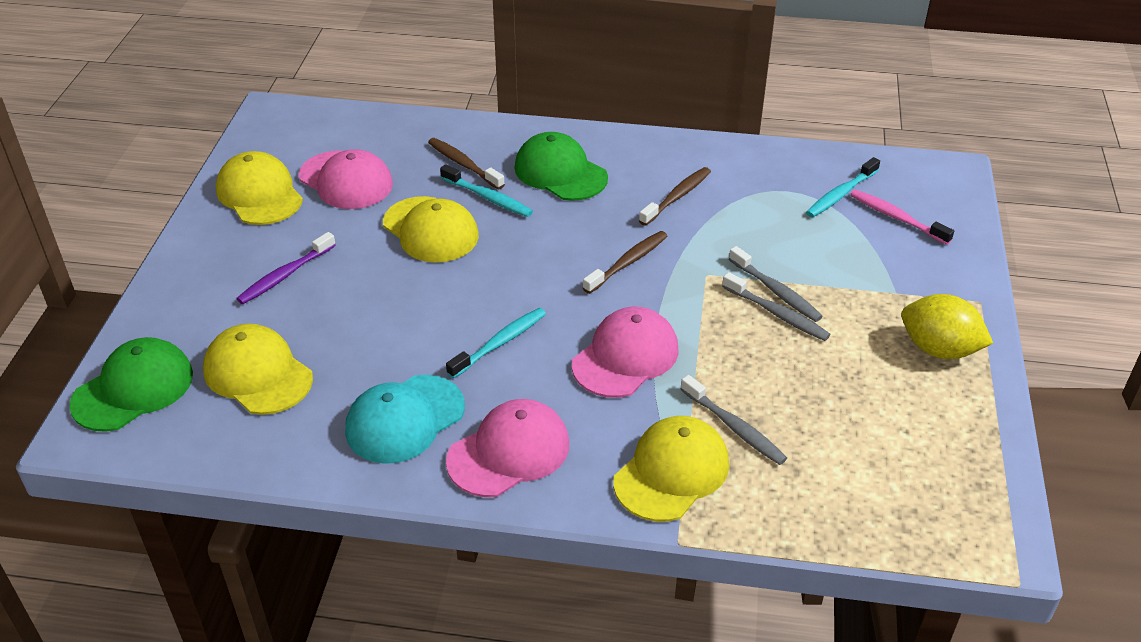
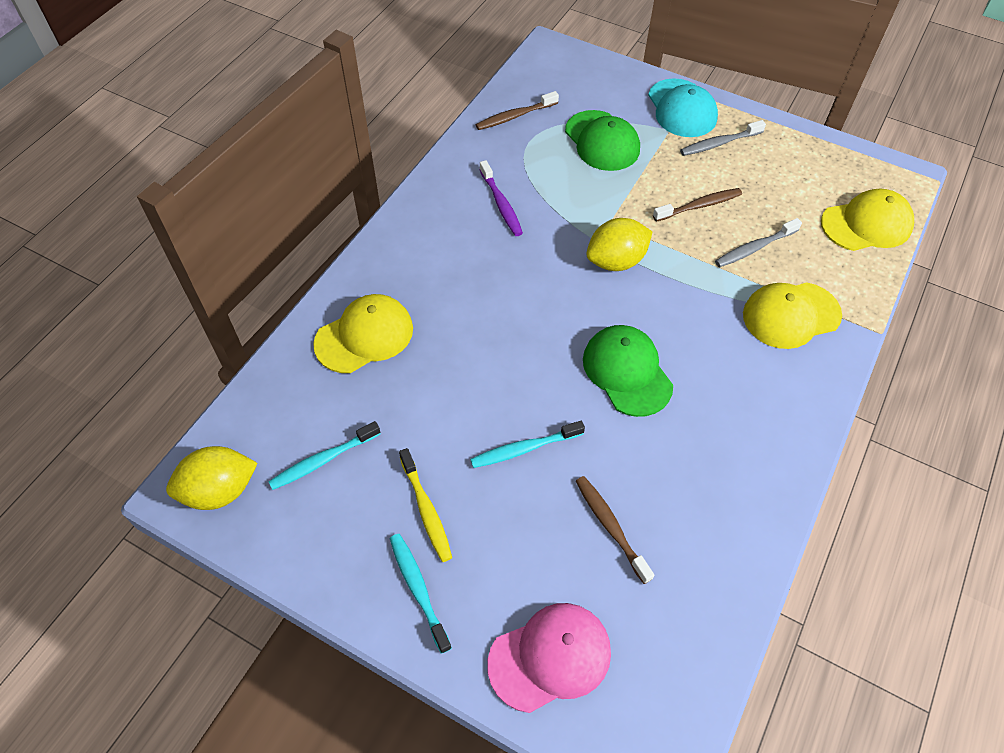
grey toothbrush: 3 -> 2
pink cap: 3 -> 1
pink toothbrush: 1 -> 0
yellow cap: 4 -> 3
yellow lemon: 1 -> 2
yellow toothbrush: 0 -> 1

